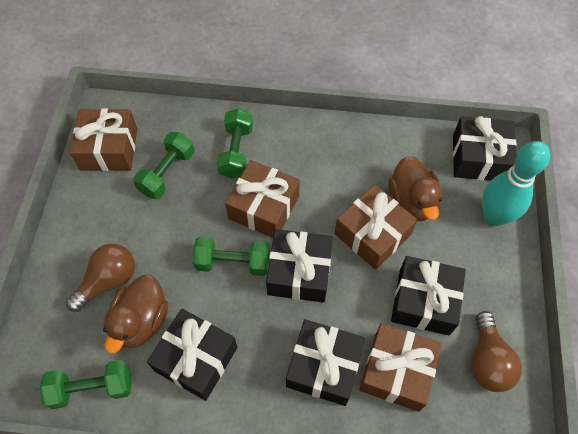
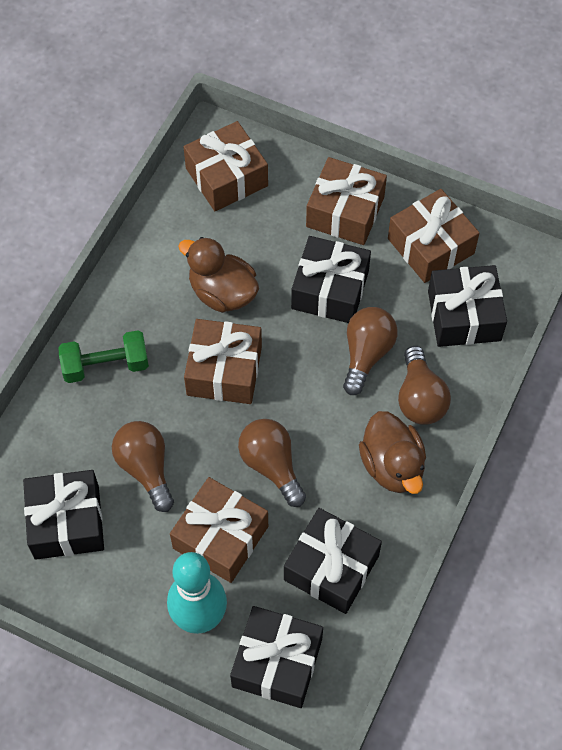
brown gift: 4 -> 5
brown light bulb: 2 -> 4
green dumbbell: 4 -> 1

